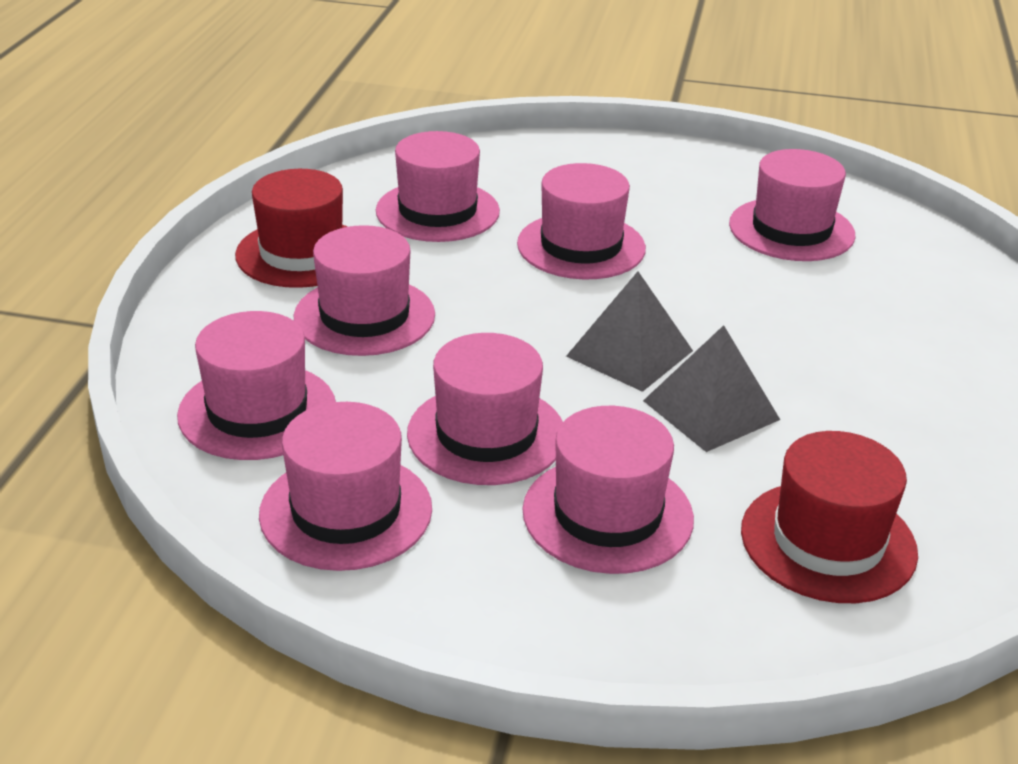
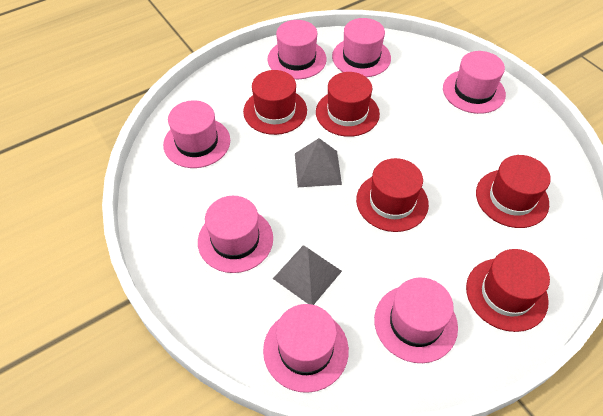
pink hat: 8 -> 7
red hat: 2 -> 5

